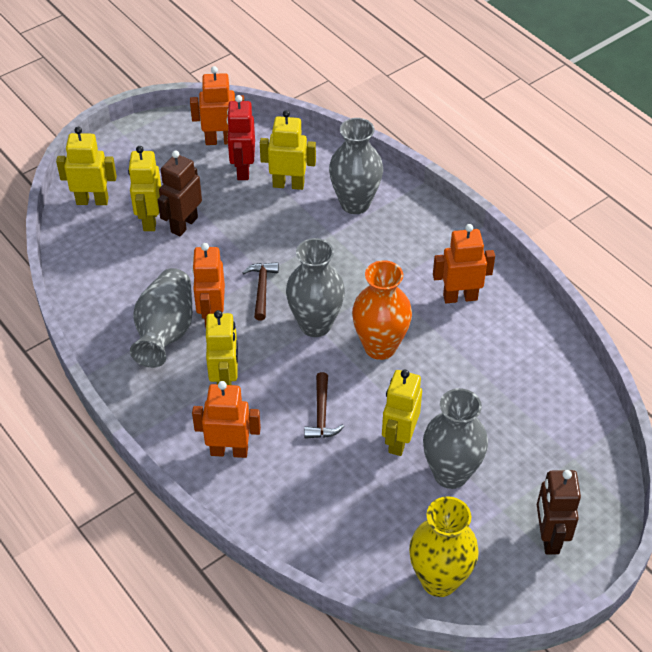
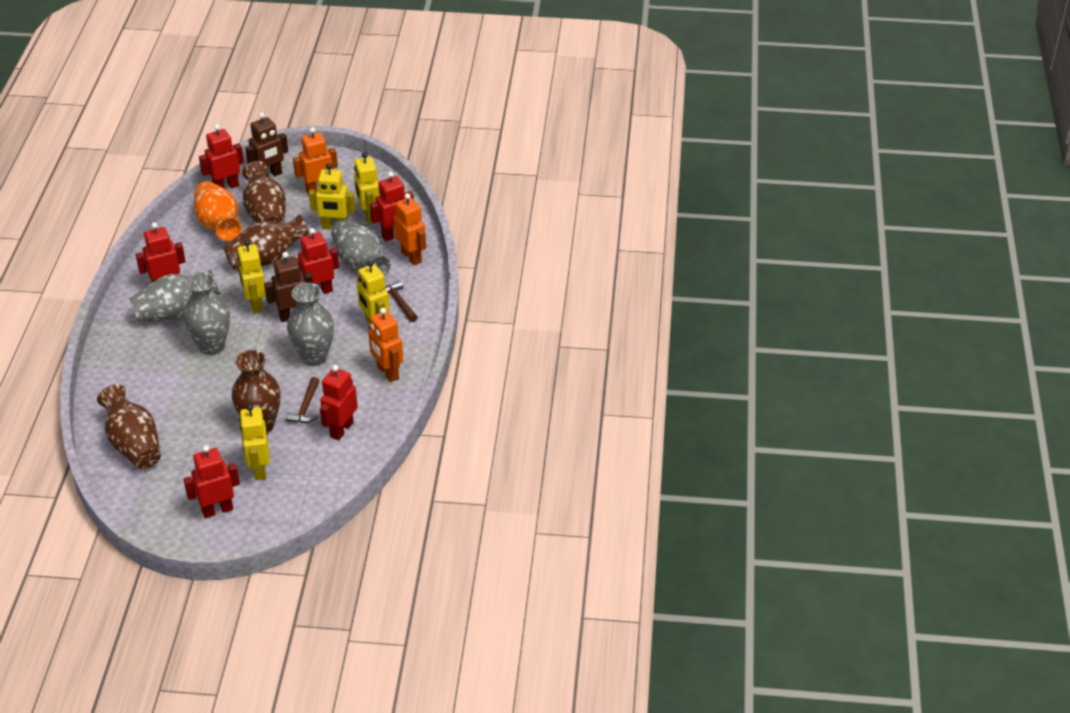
brown vase: 0 -> 4
orange robot: 4 -> 3
red robot: 1 -> 6
yellow vase: 1 -> 0

